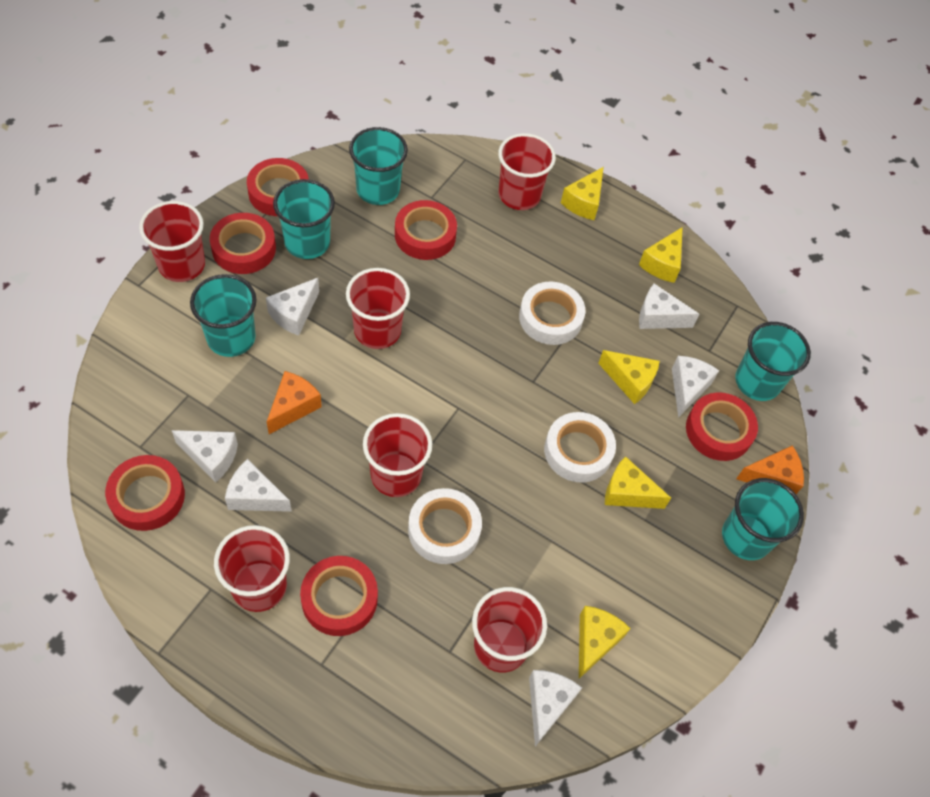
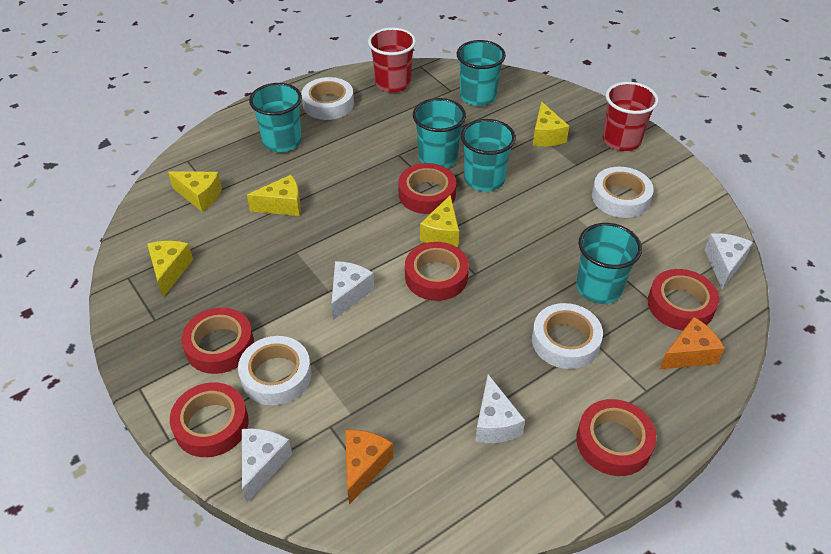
red cup: 6 -> 2
white cheese: 6 -> 4
white tape: 3 -> 4

